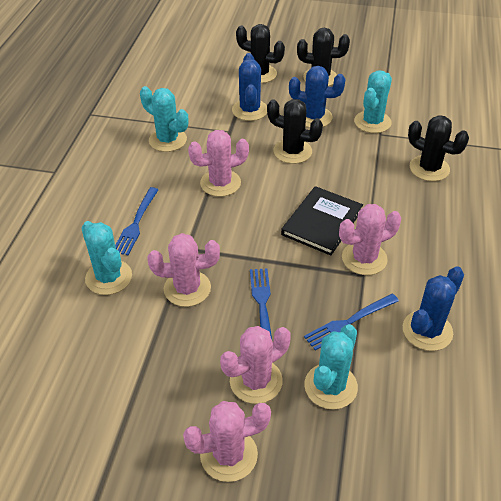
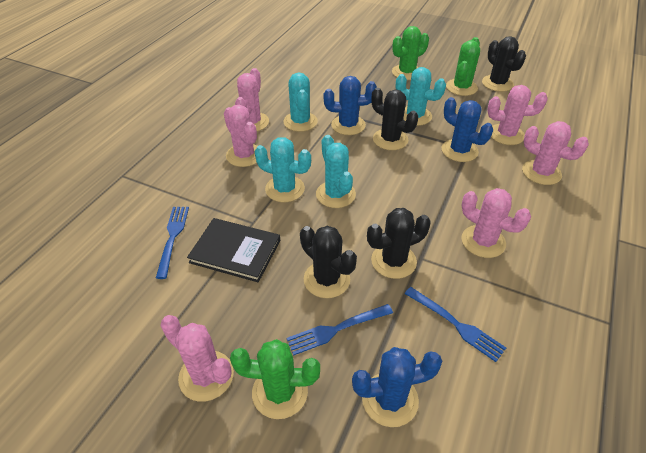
green cactus: 0 -> 3
pink cactus: 5 -> 6

